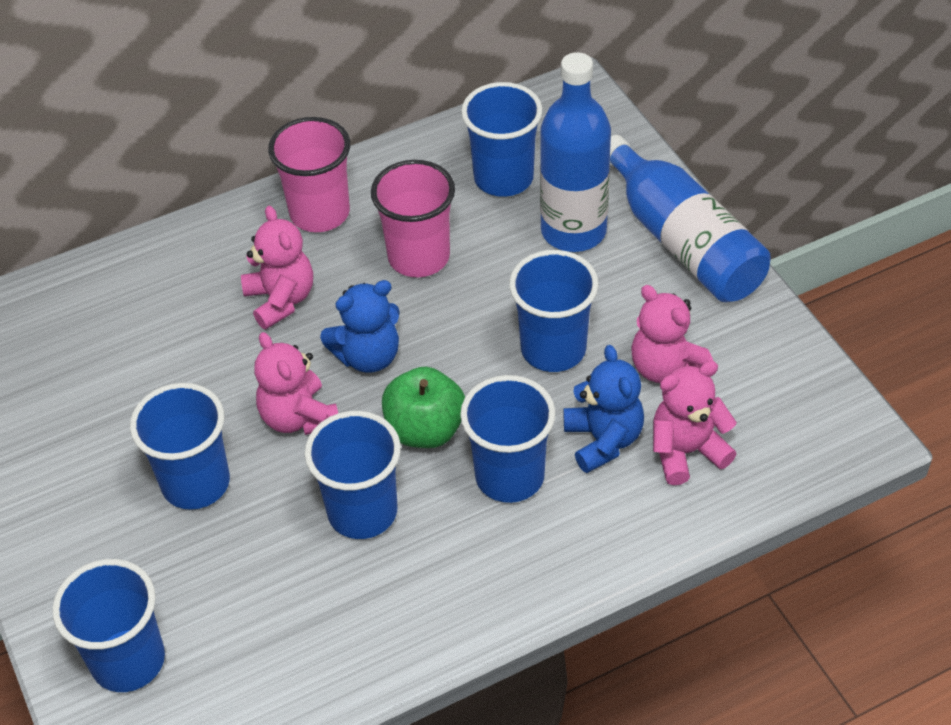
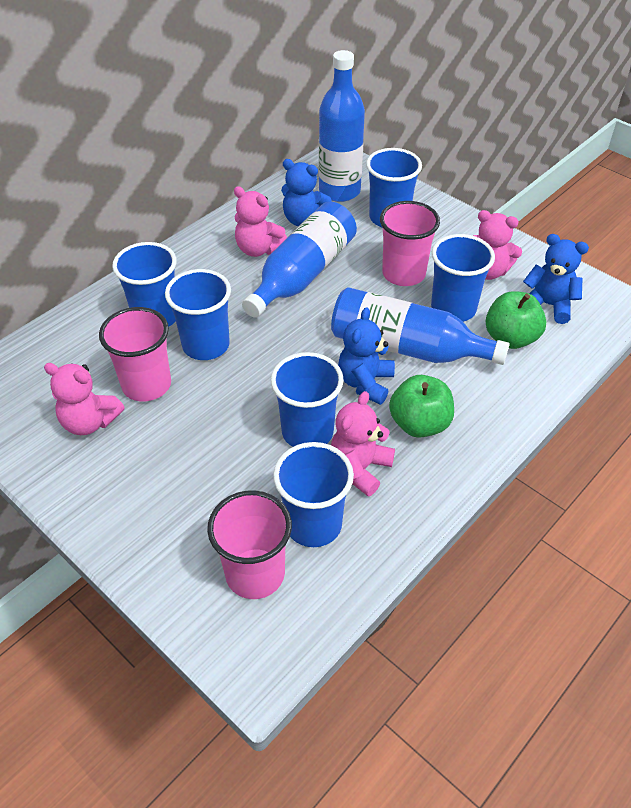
blue bottle: 2 -> 3
blue teddy bear: 2 -> 3
green apple: 1 -> 2
pink cup: 2 -> 3

